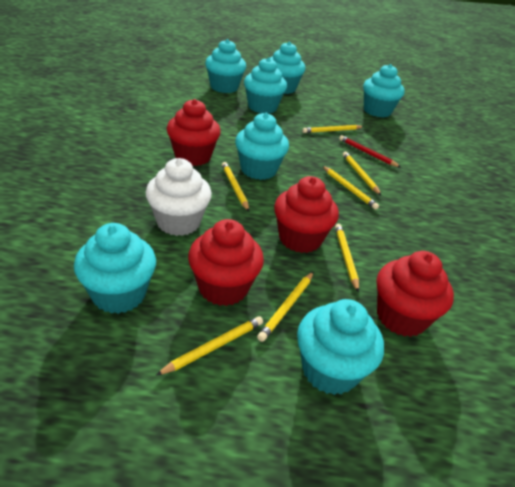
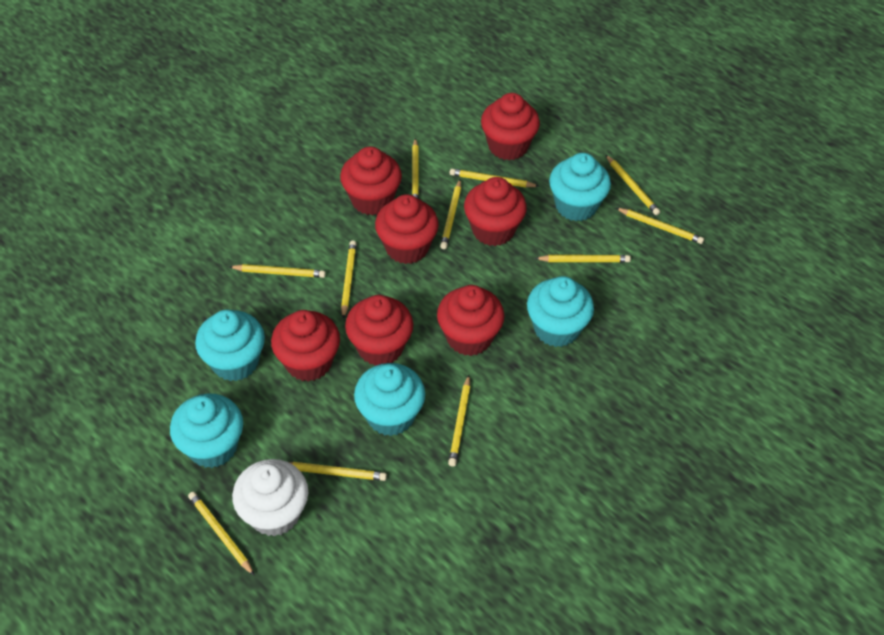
red cupcake: 4 -> 7
red pencil: 1 -> 0
turquoise cupcake: 7 -> 5
yellow pencil: 7 -> 11

